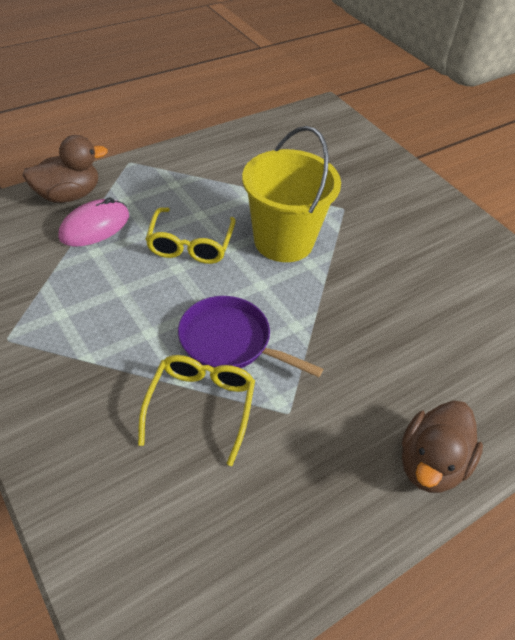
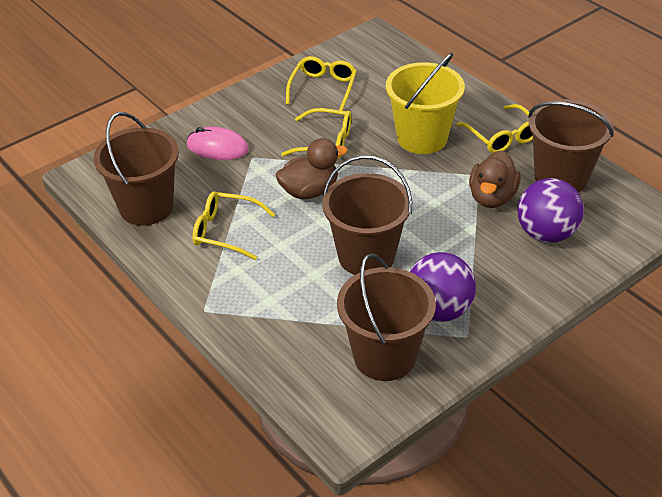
brown bucket: 0 -> 4
purple ball: 0 -> 2
purple pan: 1 -> 0
yellow glasses: 2 -> 4

